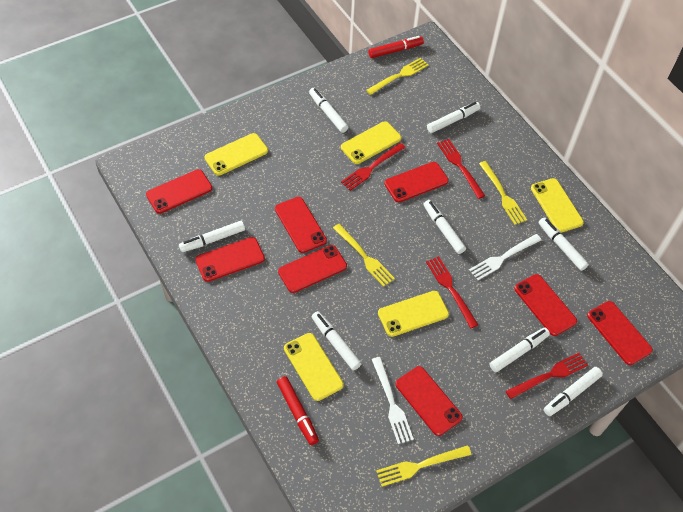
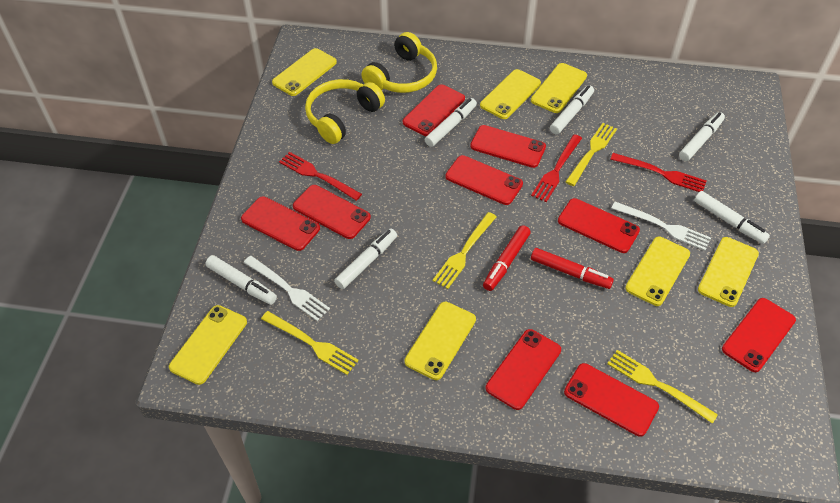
red fork: 4 -> 3
red phone: 8 -> 9
white marker: 8 -> 6
yellow headphones: 0 -> 2
yellow phone: 5 -> 7

